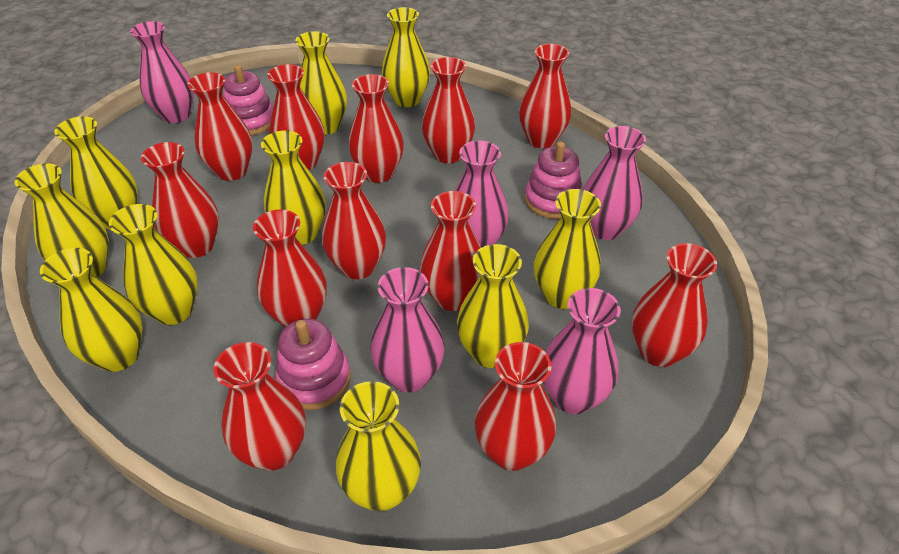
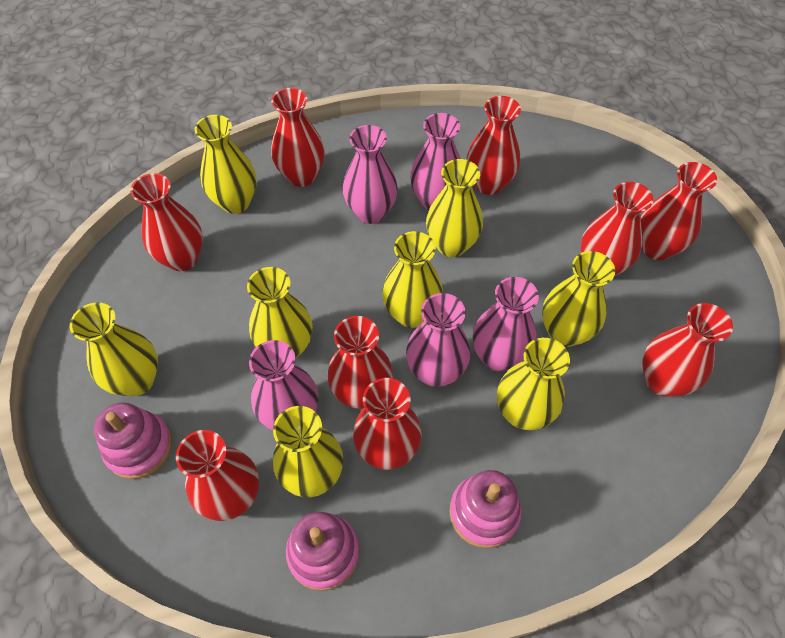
red vase: 12 -> 9
yellow vase: 10 -> 8

